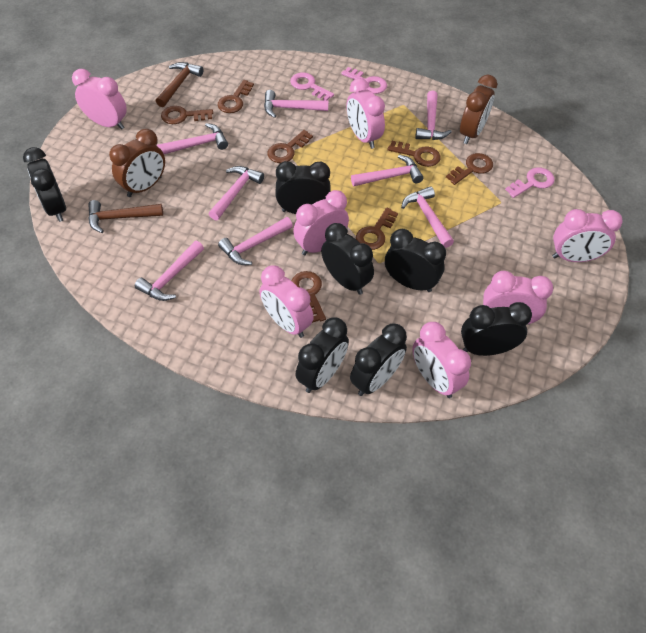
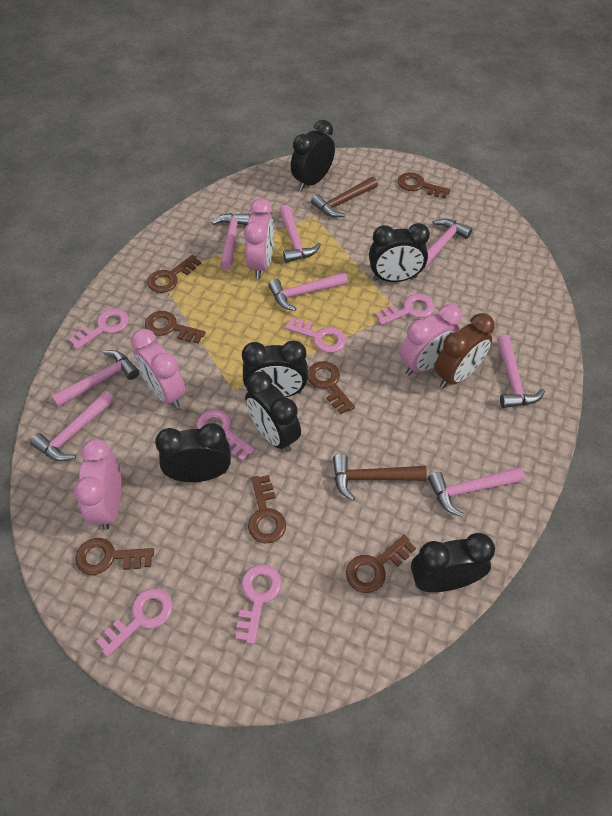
black clock: 7 -> 6
brown clock: 2 -> 1
pink clock: 7 -> 4
pink key: 3 -> 6

